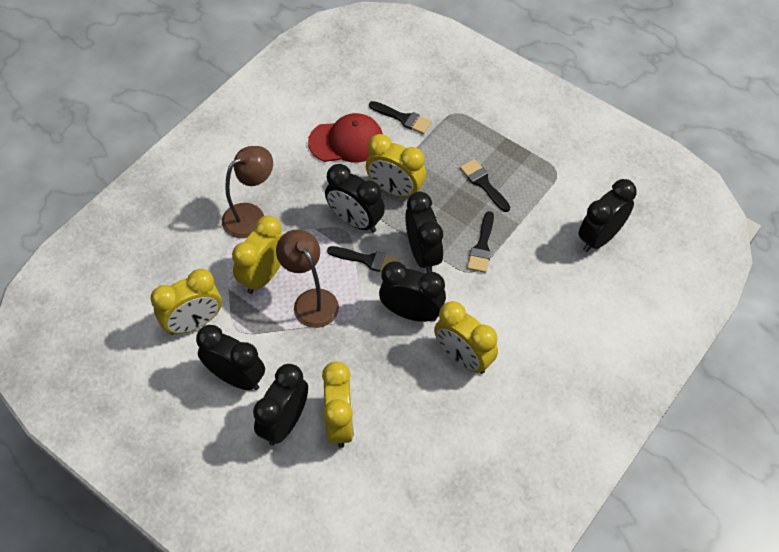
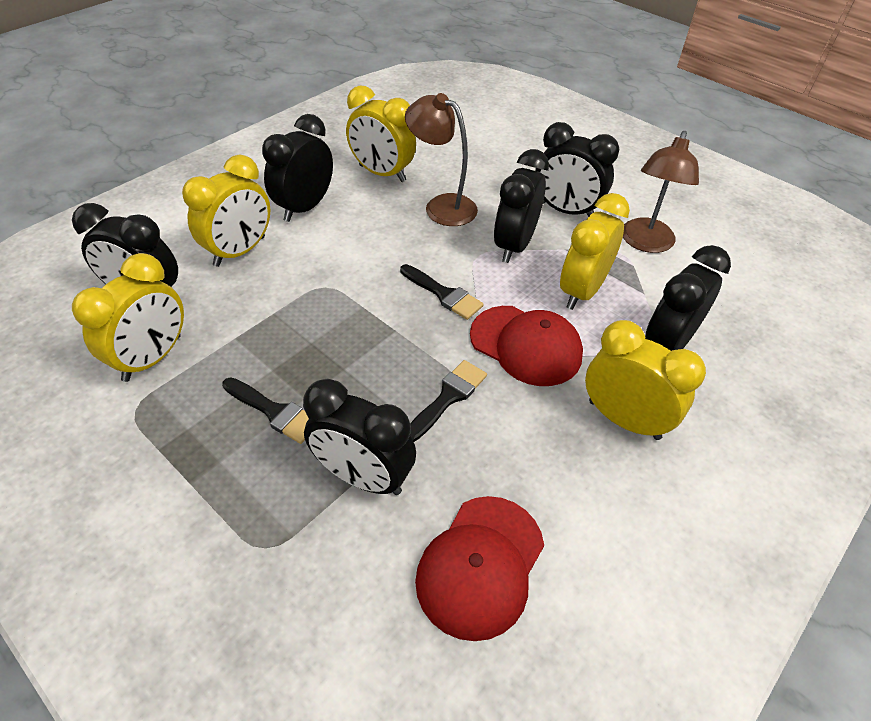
black brush: 4 -> 3
red cap: 1 -> 2

